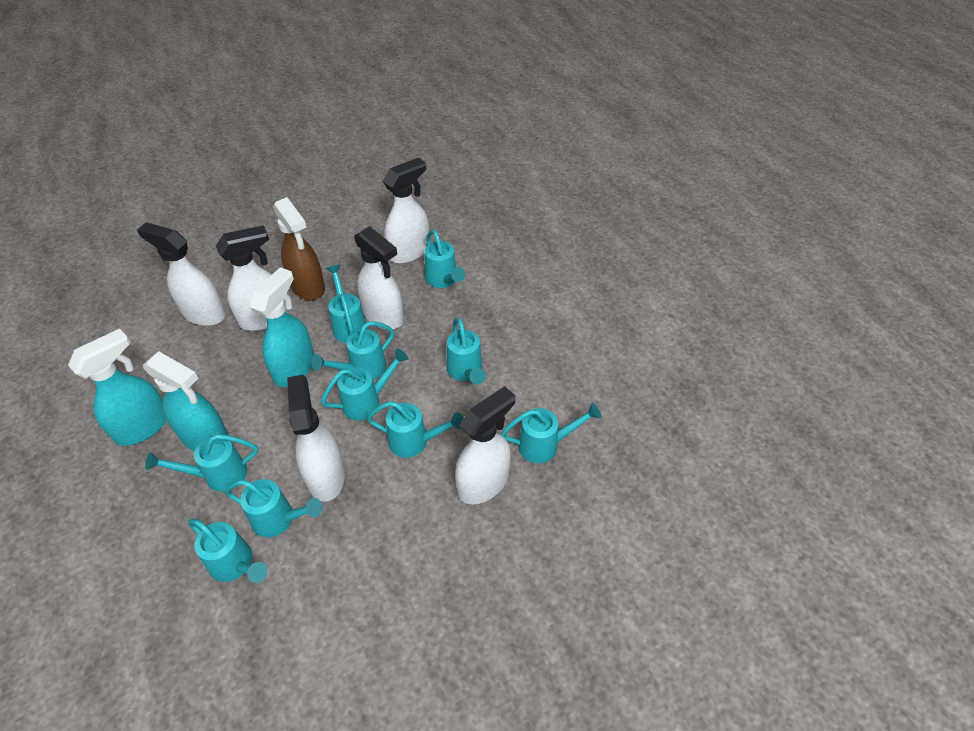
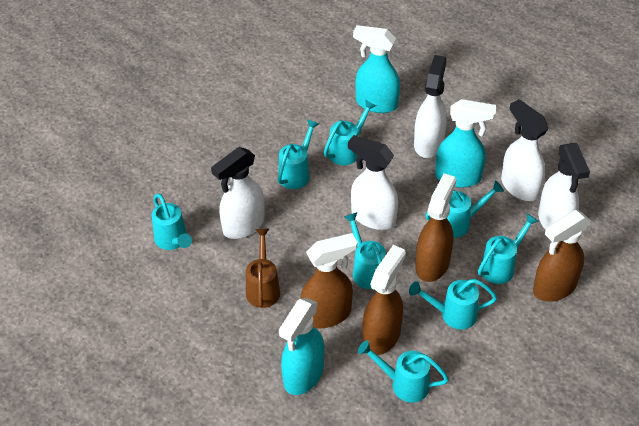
brown spray bottle: 1 -> 4
brown watering can: 0 -> 1
turquoise watering can: 10 -> 8
white spray bottle: 6 -> 5

